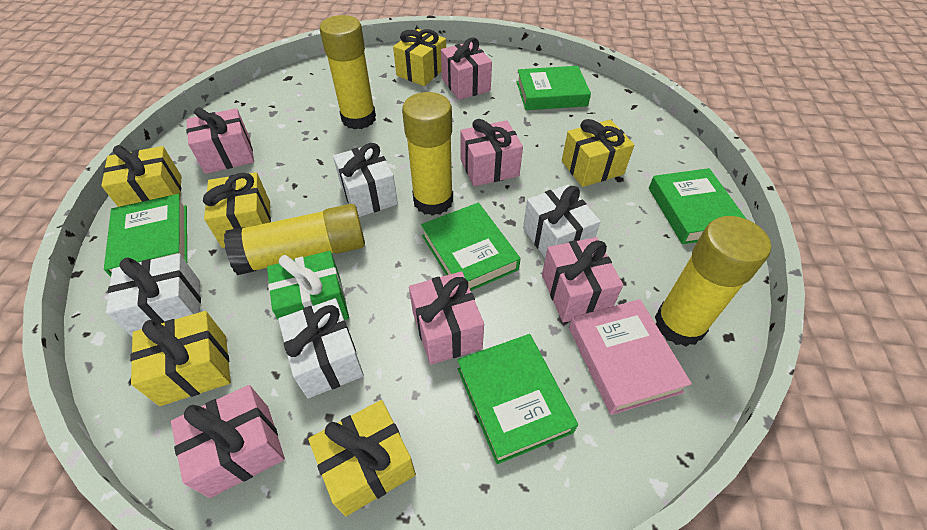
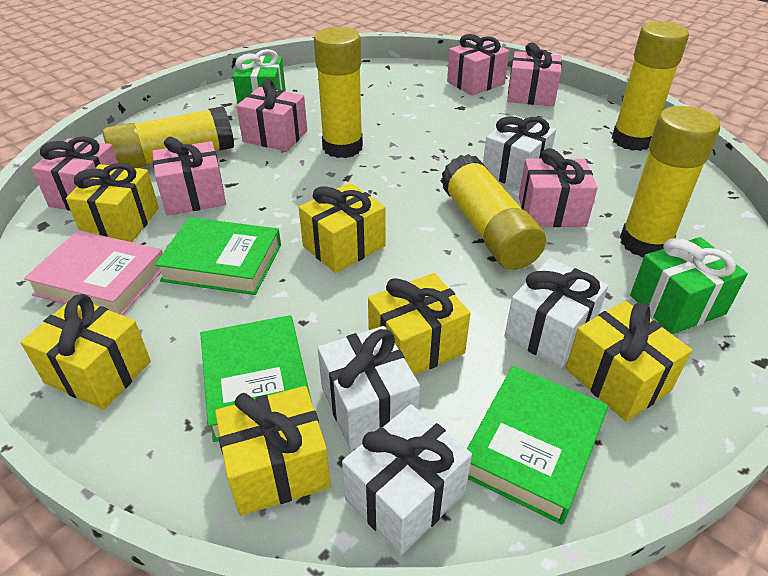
green book: 5 -> 3
green gift: 1 -> 2
yellow glue stick: 4 -> 5

